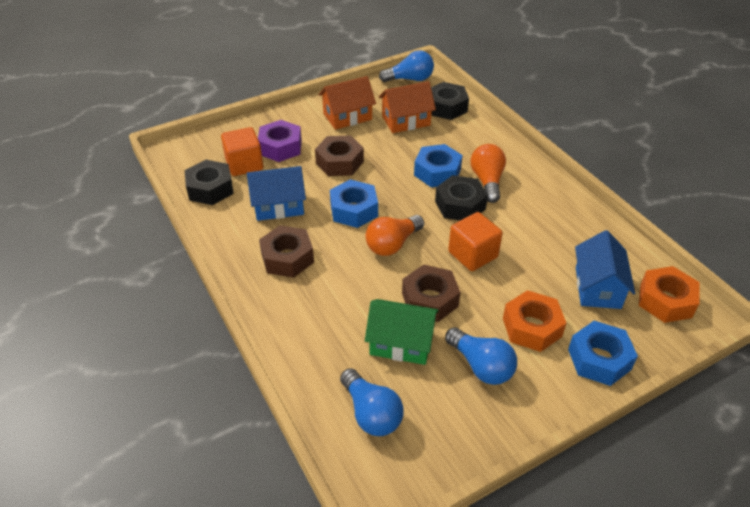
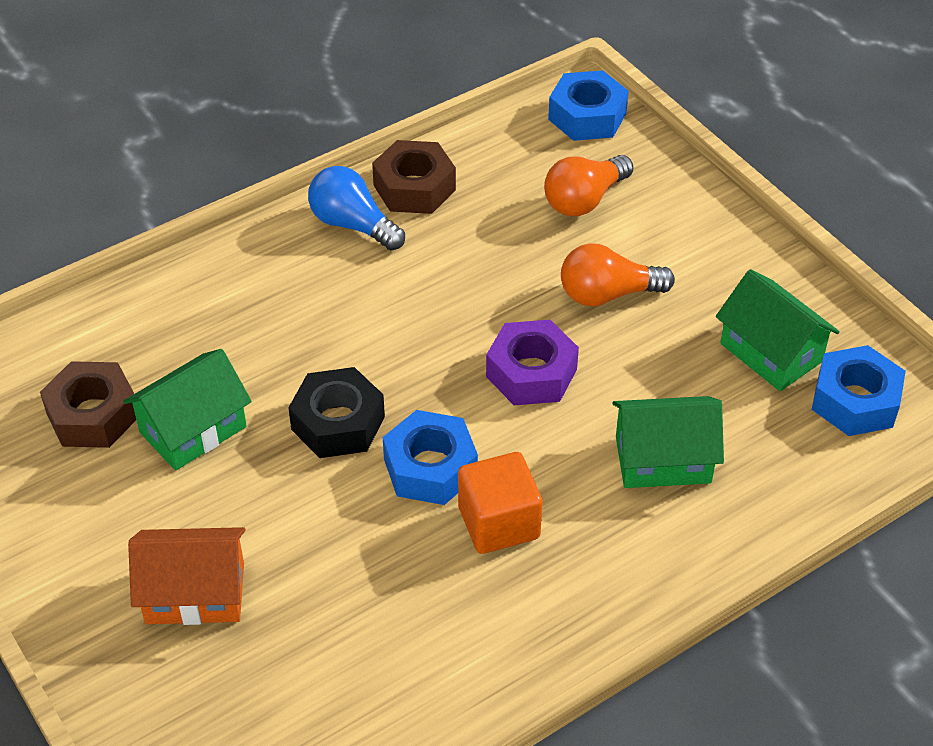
black nut: 3 -> 1
blue house: 2 -> 0
blue light bulb: 3 -> 1
brown nut: 3 -> 2
green house: 1 -> 3
orange cube: 2 -> 1
orange house: 2 -> 1
orange nut: 2 -> 0

